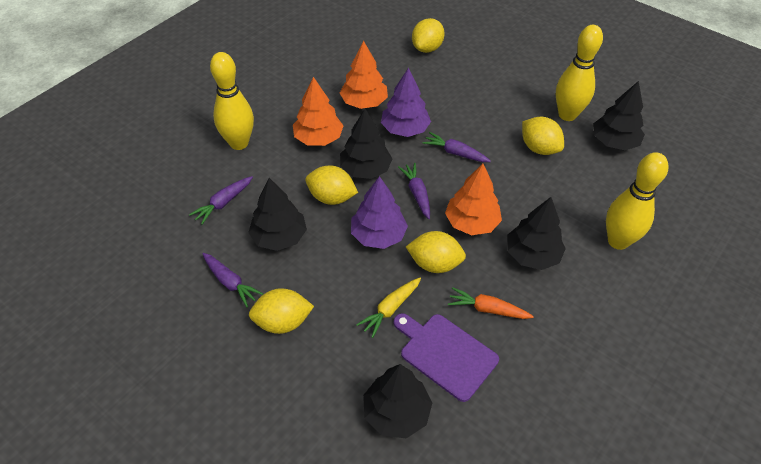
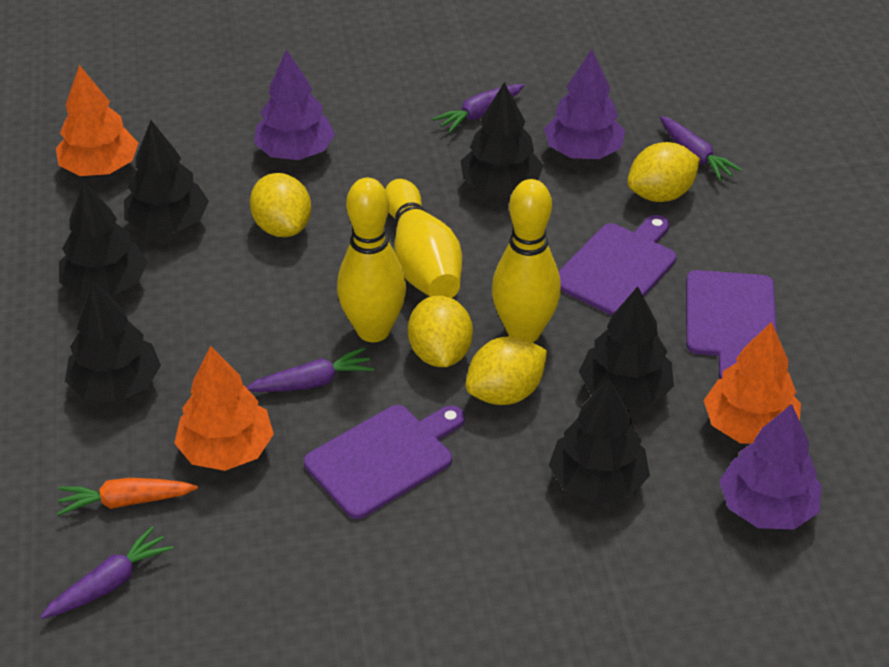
black tree: 5 -> 6
purple cutting board: 1 -> 3
purple tree: 2 -> 3
yellow carrot: 1 -> 0
yellow lemon: 5 -> 4

